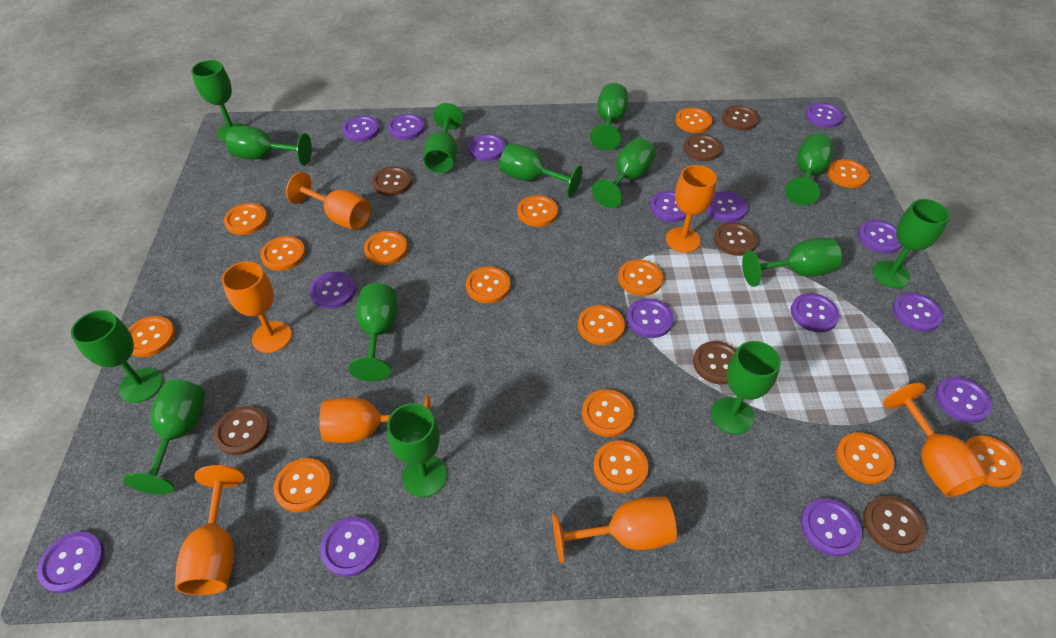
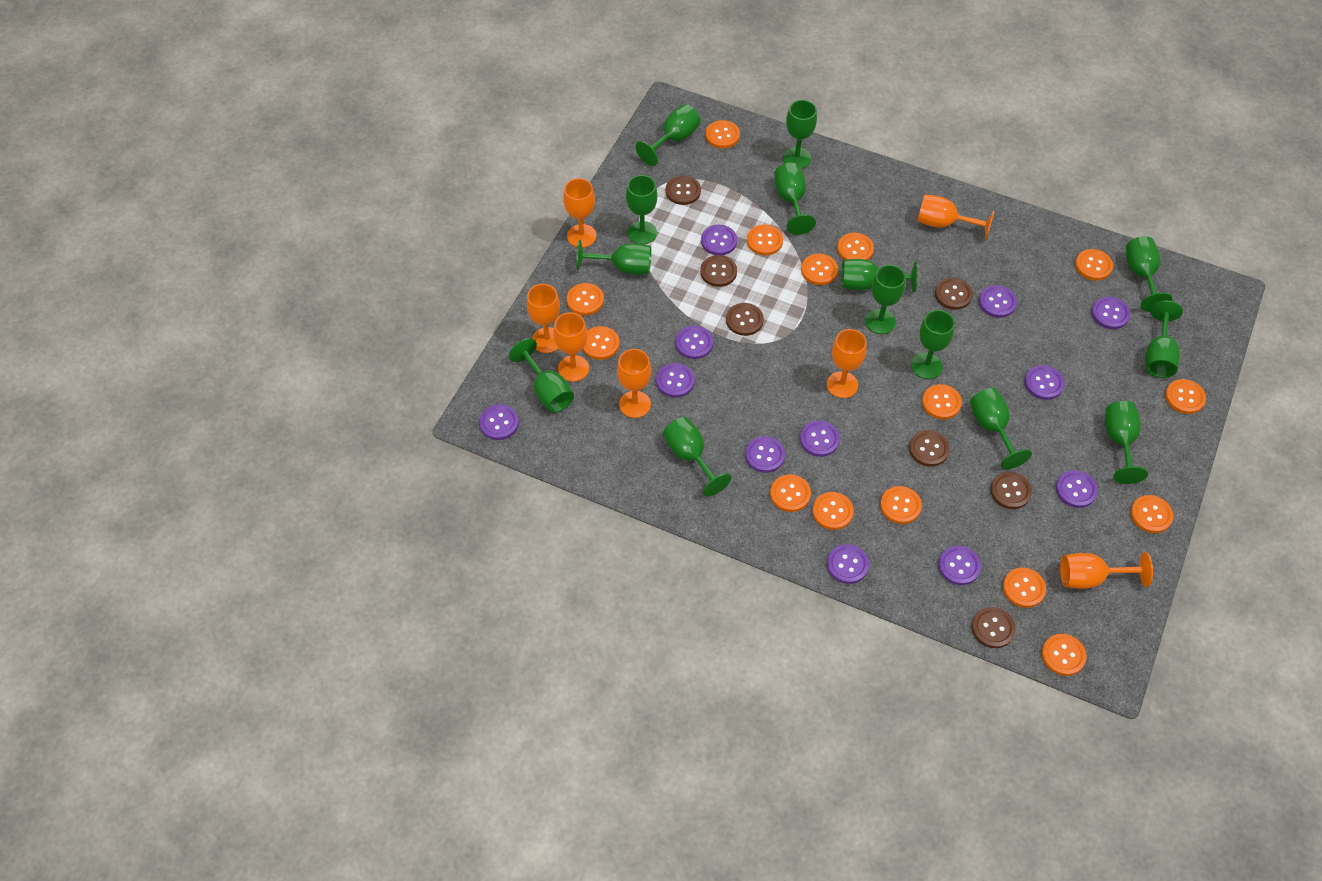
purple button: 15 -> 12

